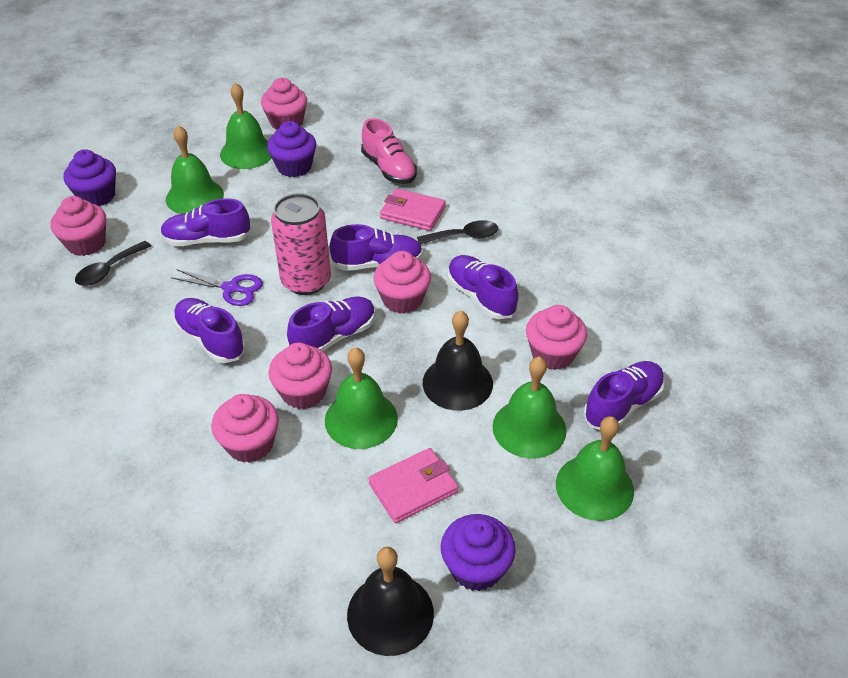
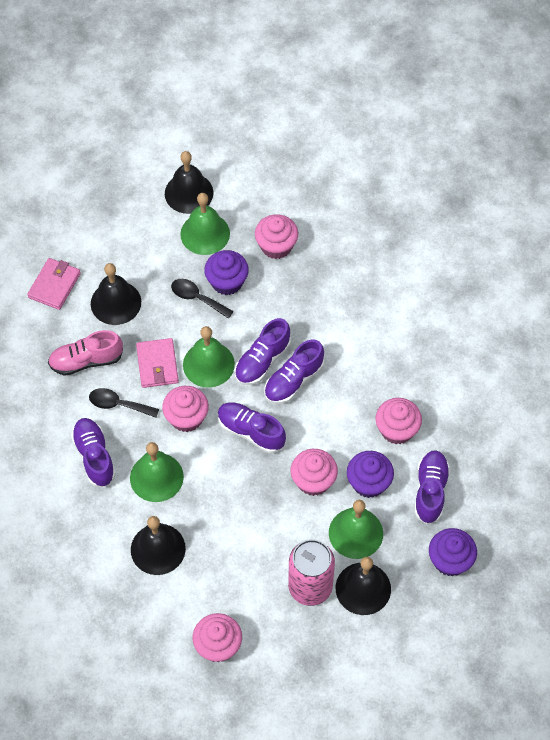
black bell: 2 -> 4
green bell: 5 -> 4
pink cupcake: 6 -> 5
purple scissors: 1 -> 0
purple shoe: 6 -> 5

